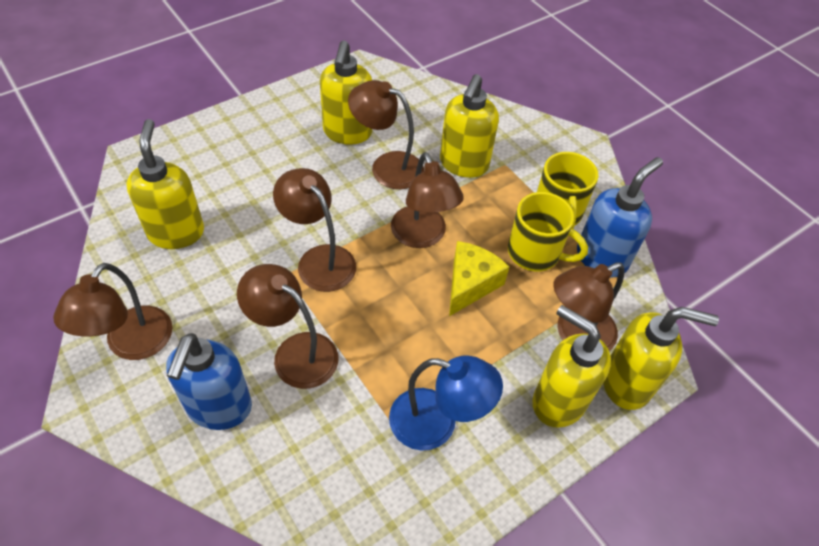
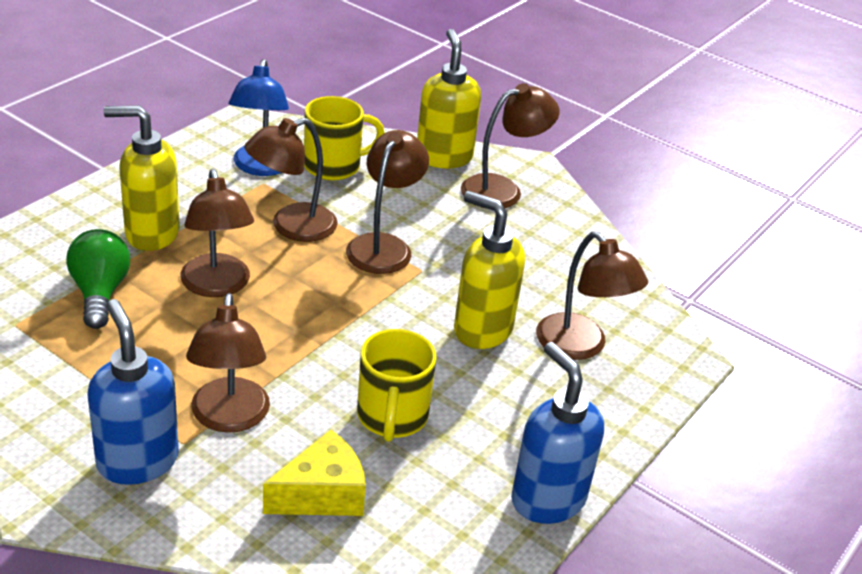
green light bulb: 0 -> 1
yellow soap dispenser: 5 -> 3

